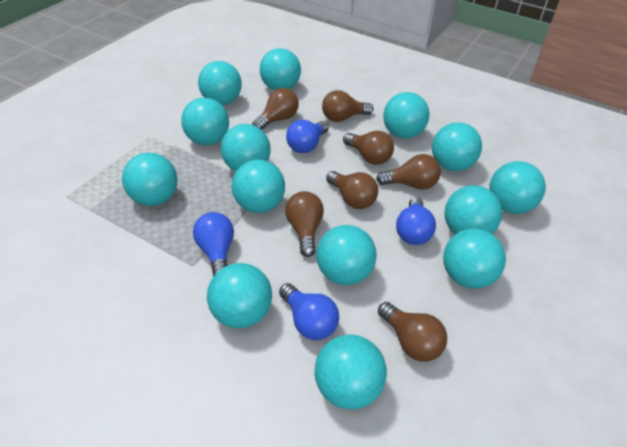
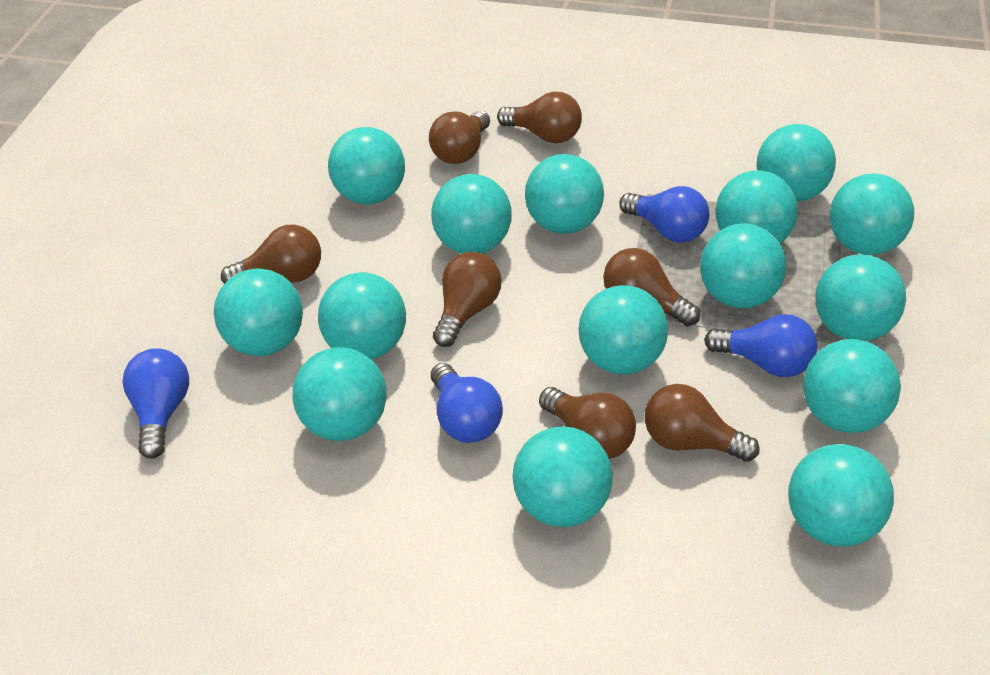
turquoise ball: 14 -> 15

